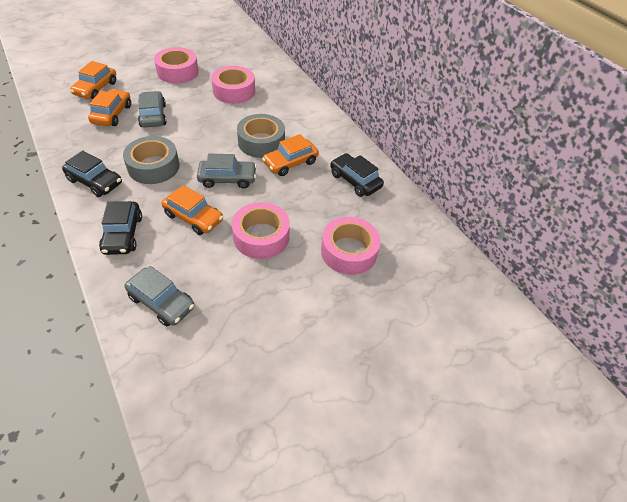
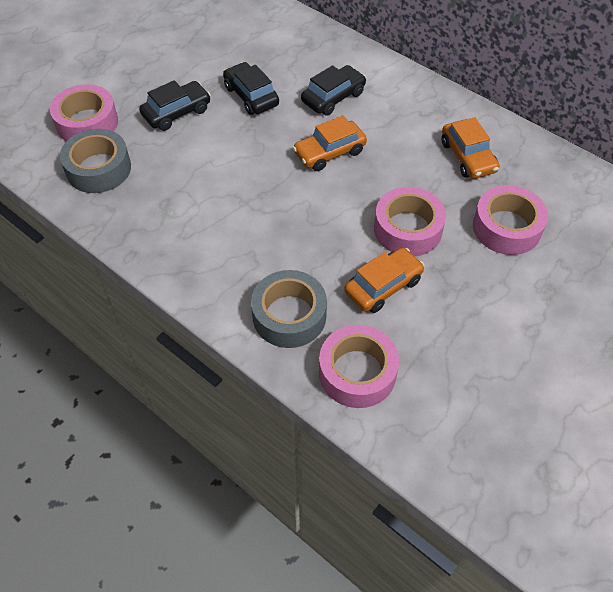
grey car: 3 -> 0
orange car: 4 -> 3

